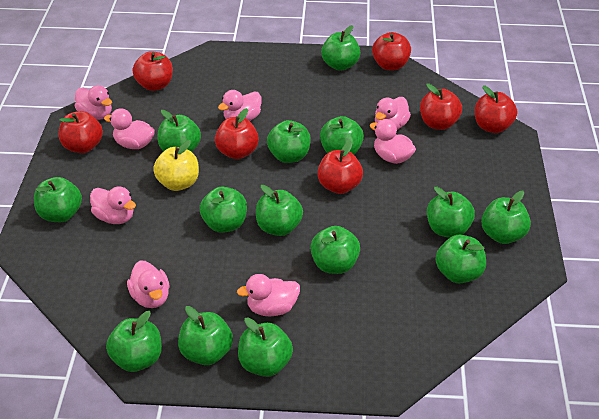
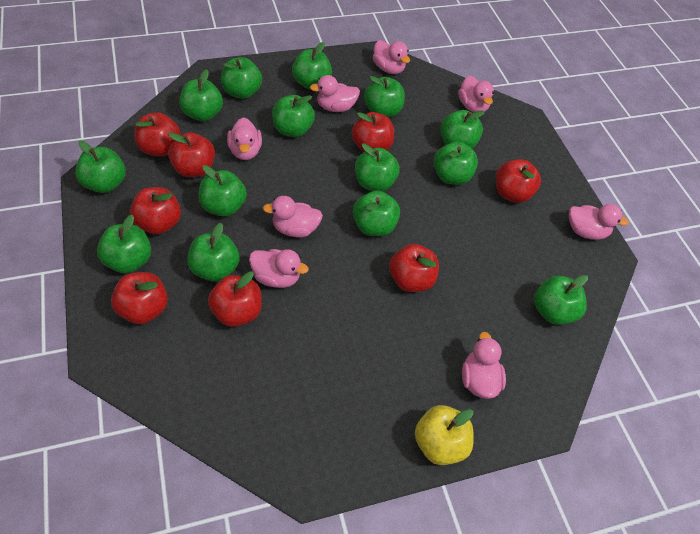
red apple: 7 -> 8

